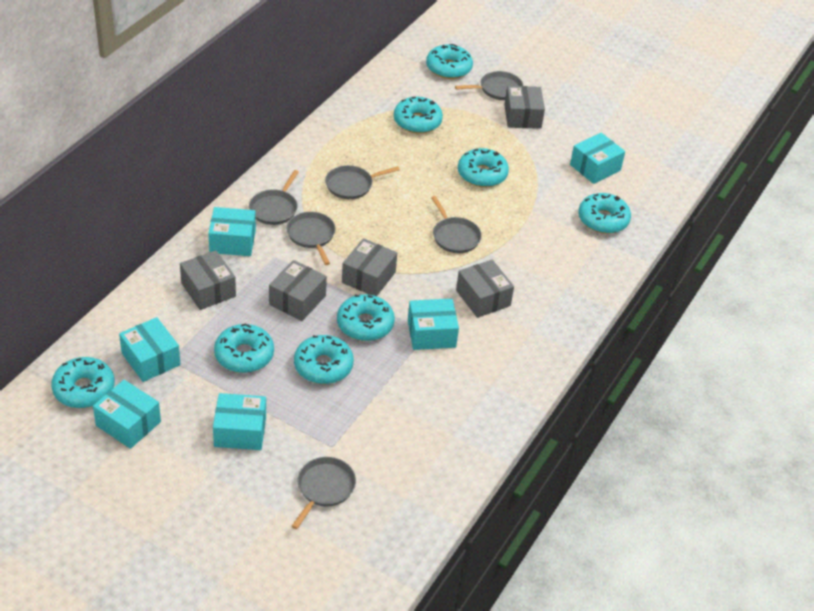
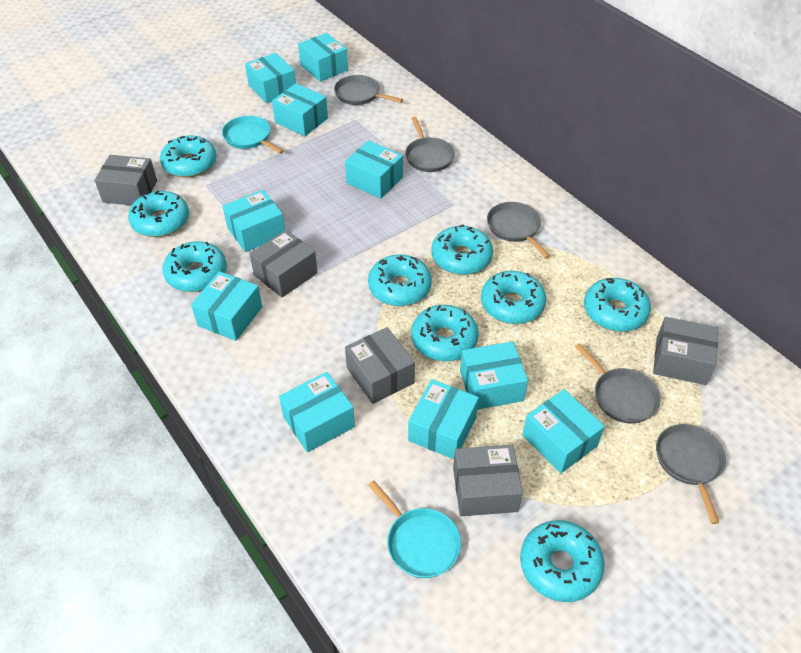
grey pan: 6 -> 5
turquoise box: 6 -> 10
turquoise donut: 8 -> 9
turquoise pan: 0 -> 2

